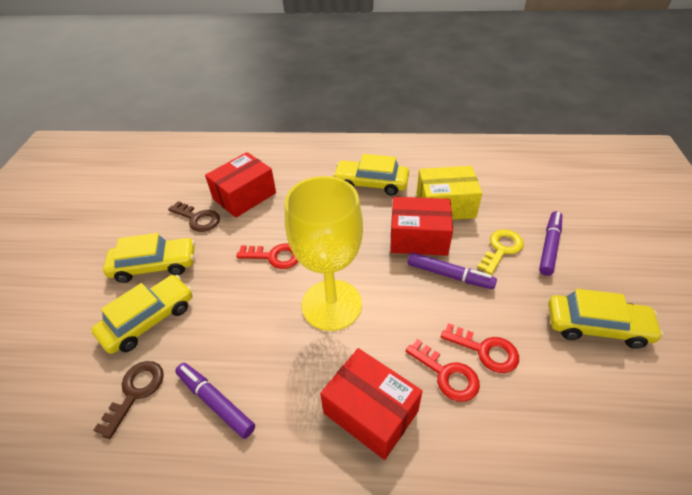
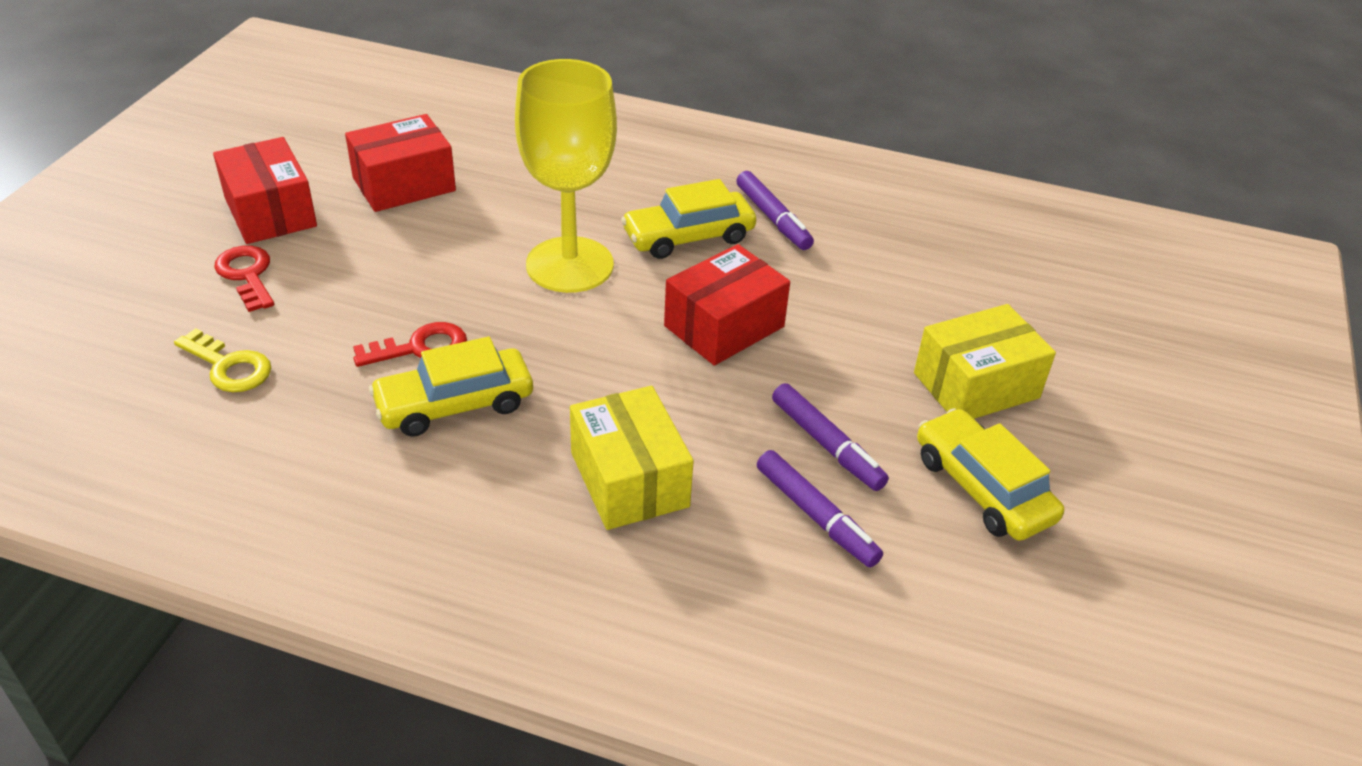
brown key: 2 -> 0
red key: 3 -> 2
yellow box: 1 -> 2
yellow car: 4 -> 3

